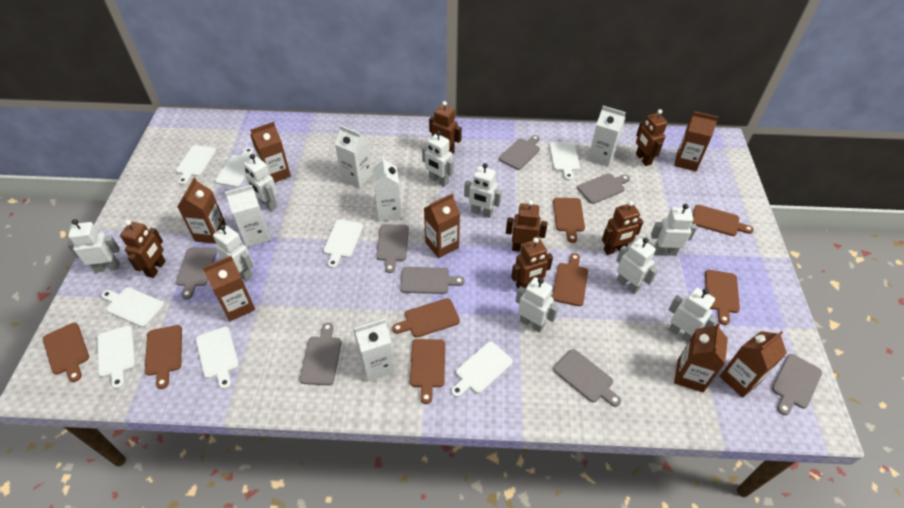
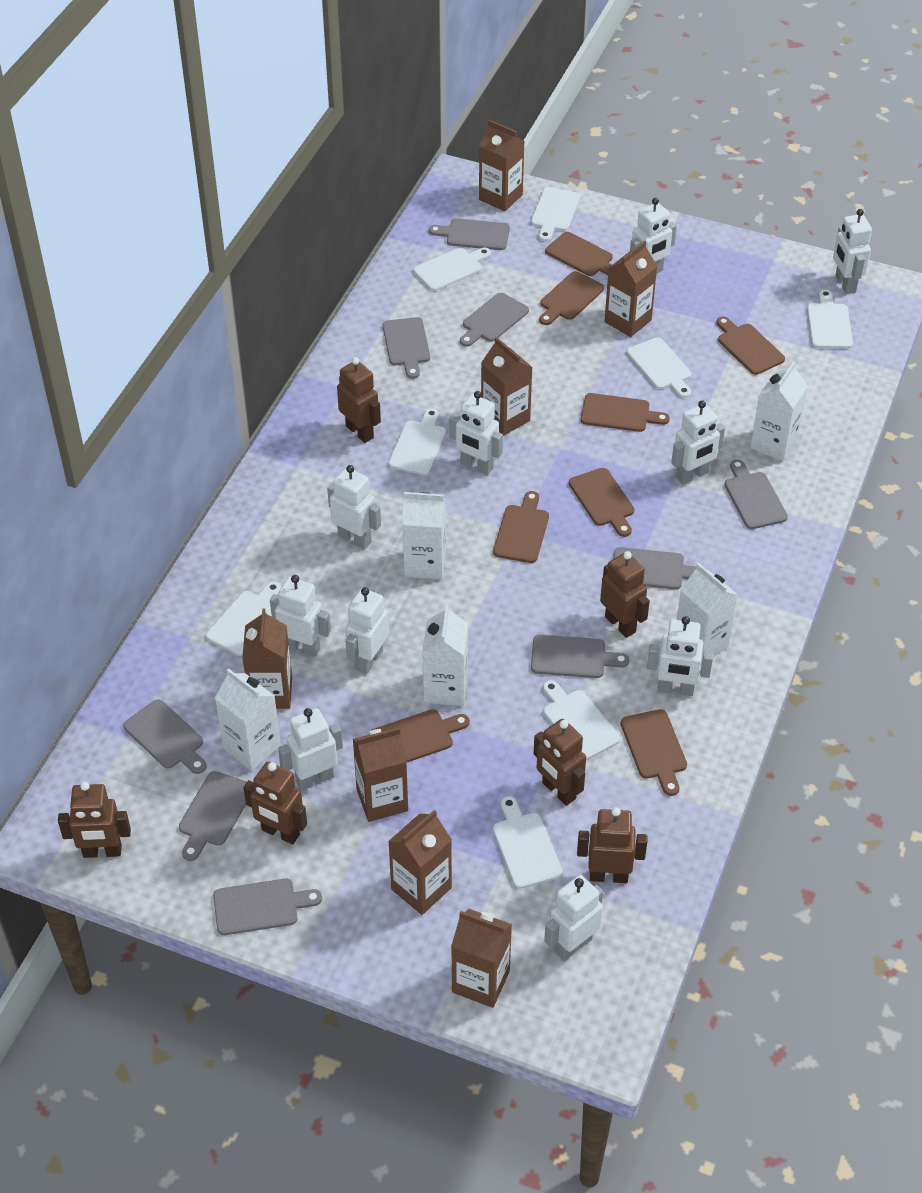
grey cutting board: 8 -> 9
white robot: 9 -> 10

